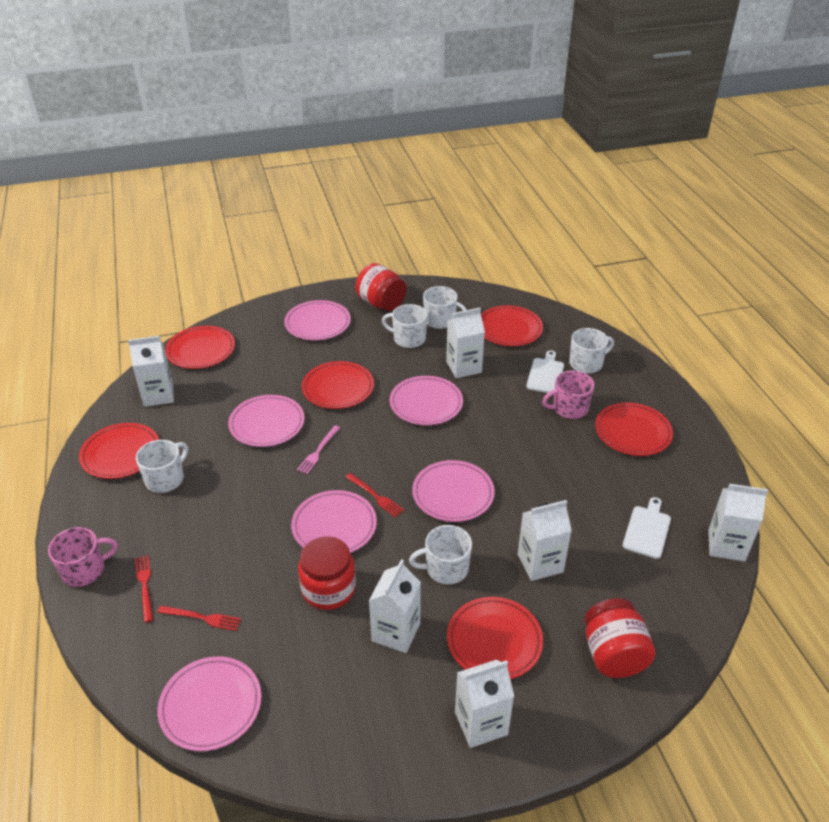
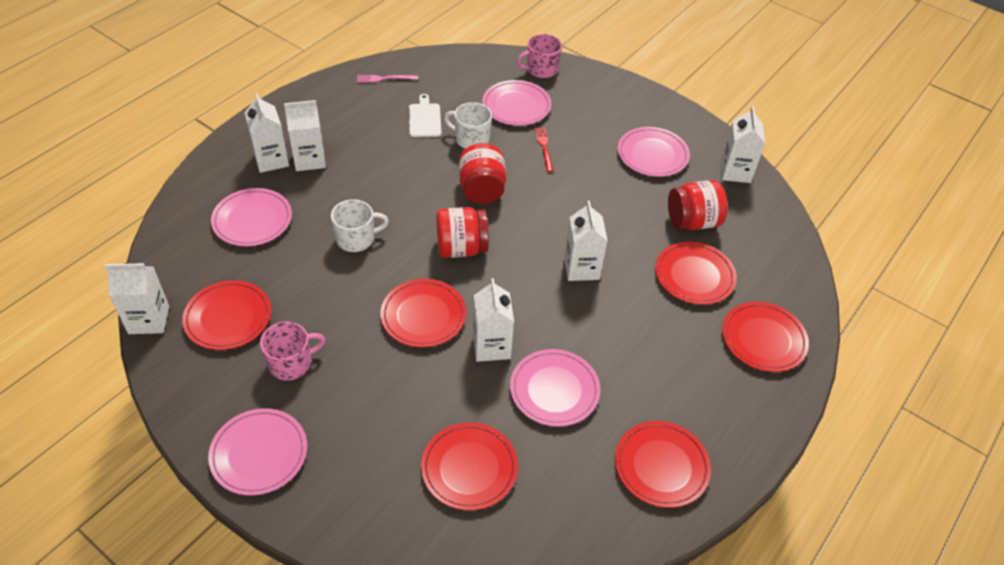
pink plate: 6 -> 5
red fork: 3 -> 1
white cutting board: 2 -> 1
white mug: 5 -> 2

